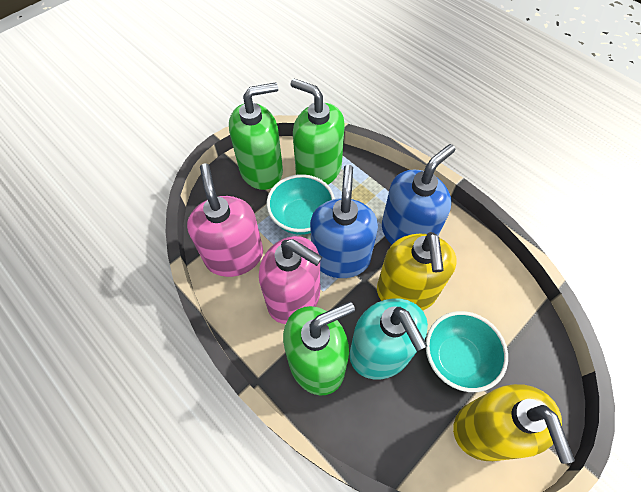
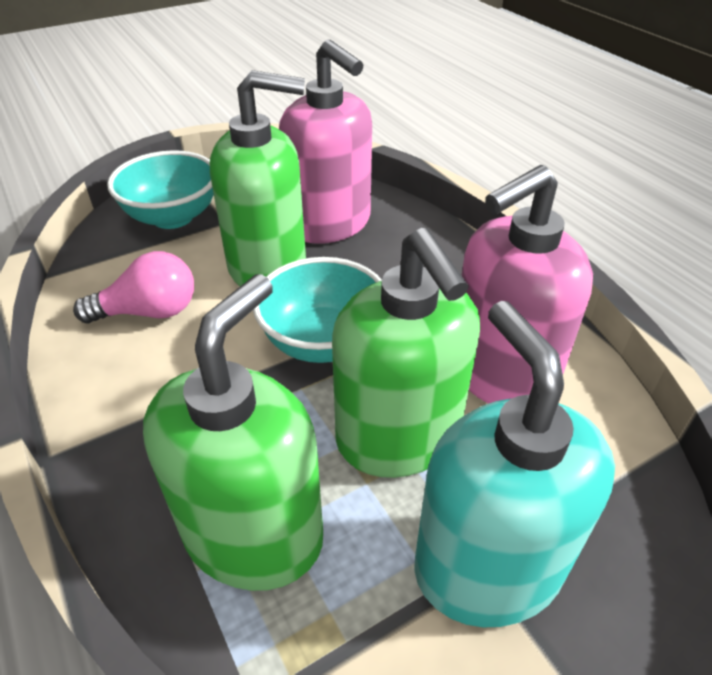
blue soap dispenser: 2 -> 0
pink light bulb: 0 -> 1
yellow soap dispenser: 2 -> 0

